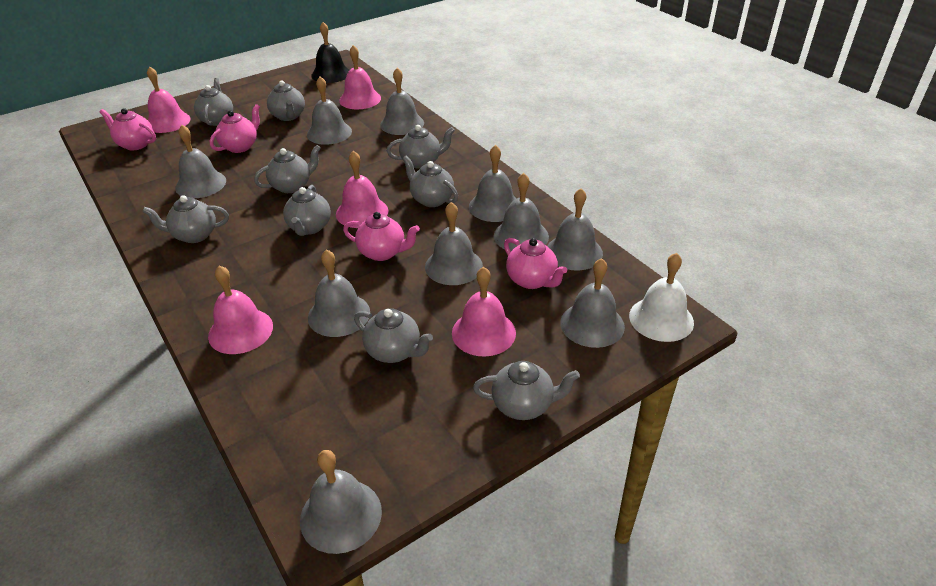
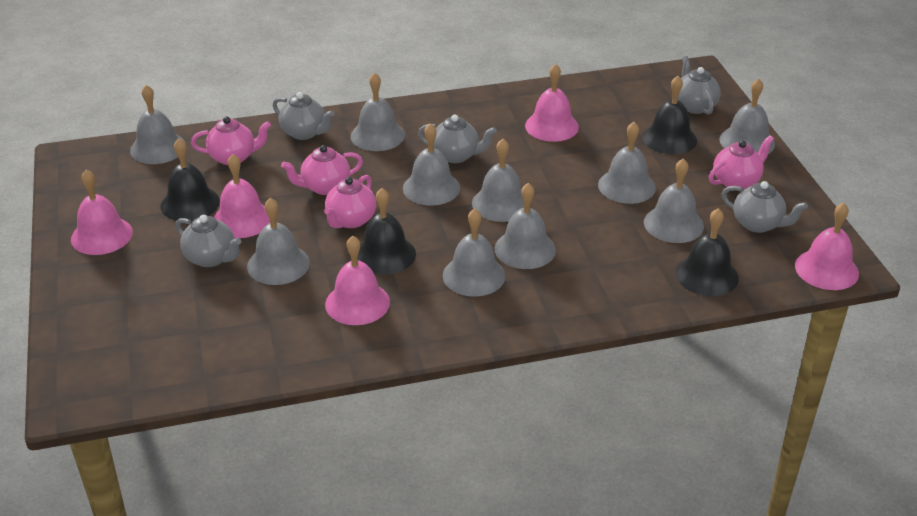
black bell: 1 -> 4
grey teapot: 9 -> 5
white bell: 1 -> 0

